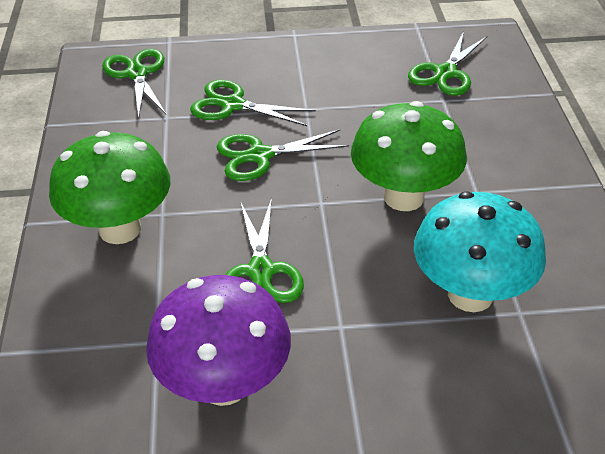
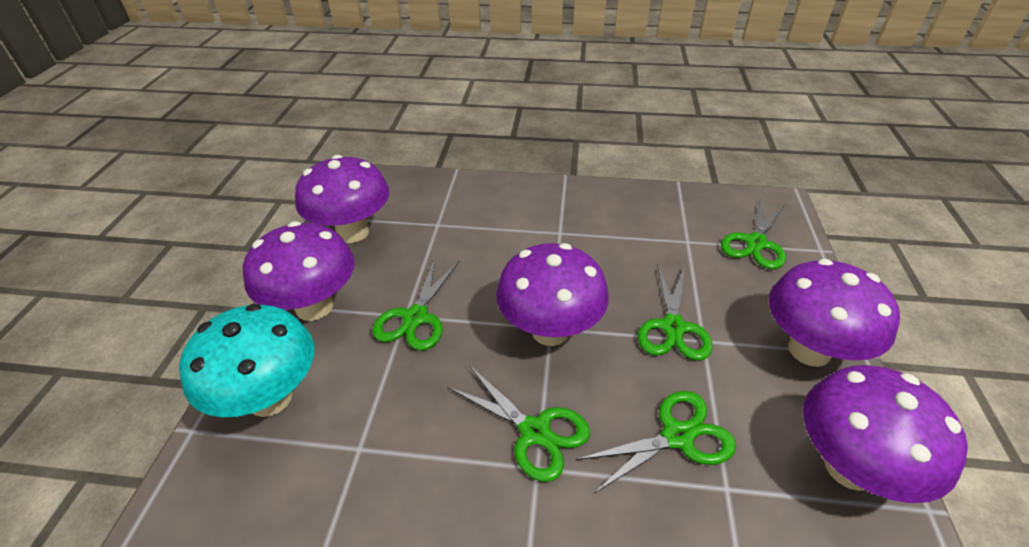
green mushroom: 2 -> 0
purple mushroom: 1 -> 5

